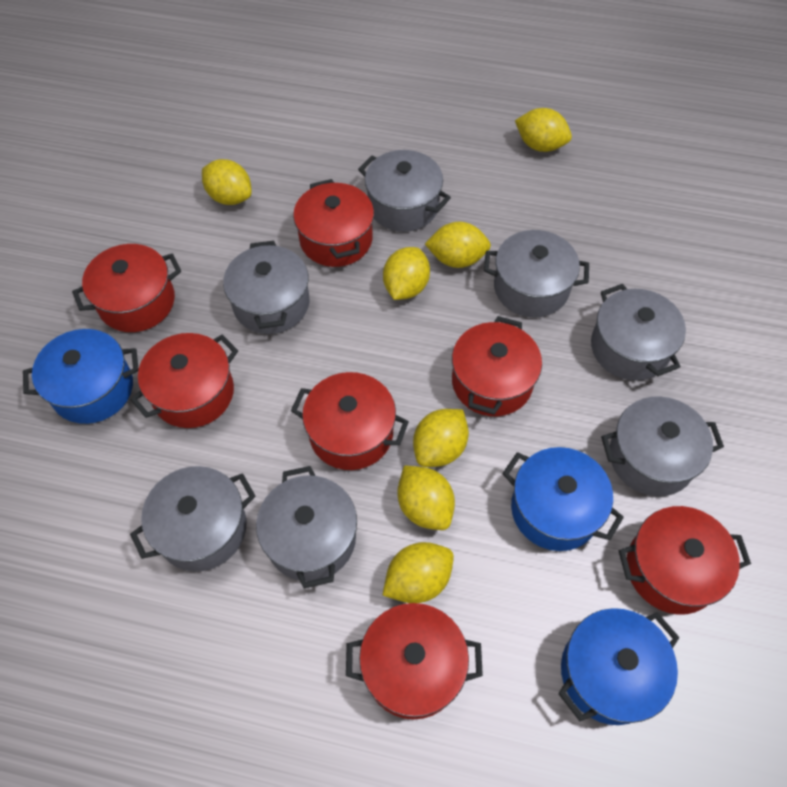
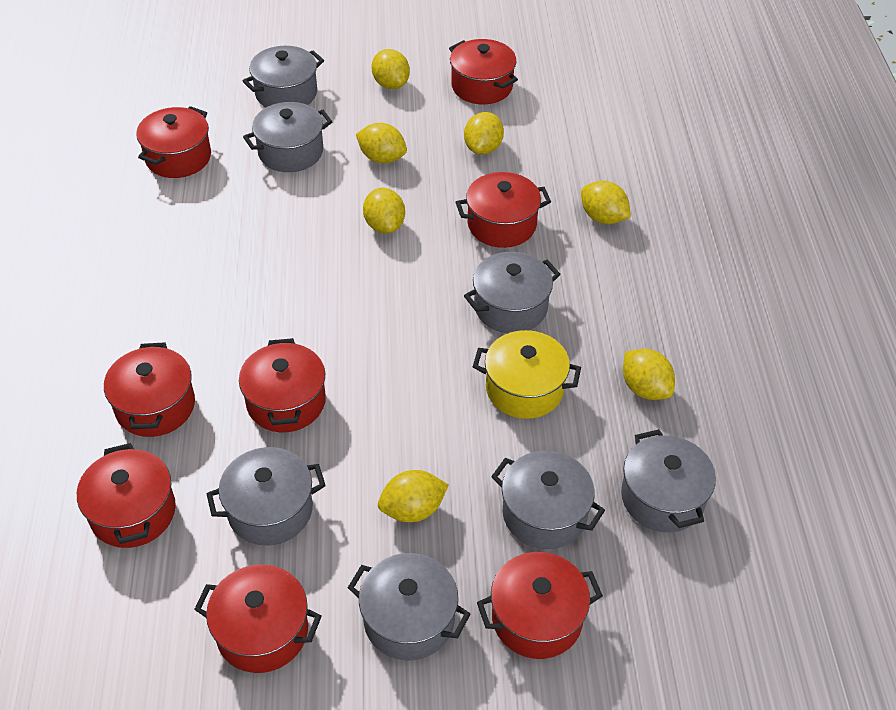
blue pot: 3 -> 0
red pot: 7 -> 8
yellow pot: 0 -> 1

